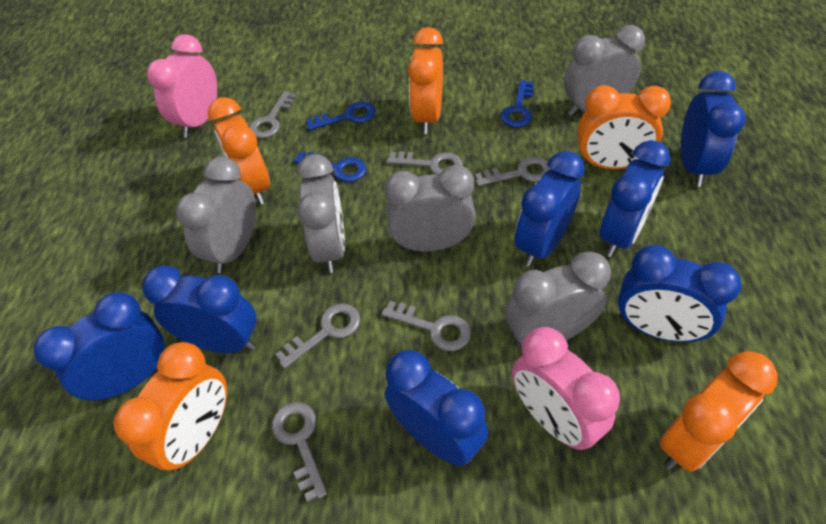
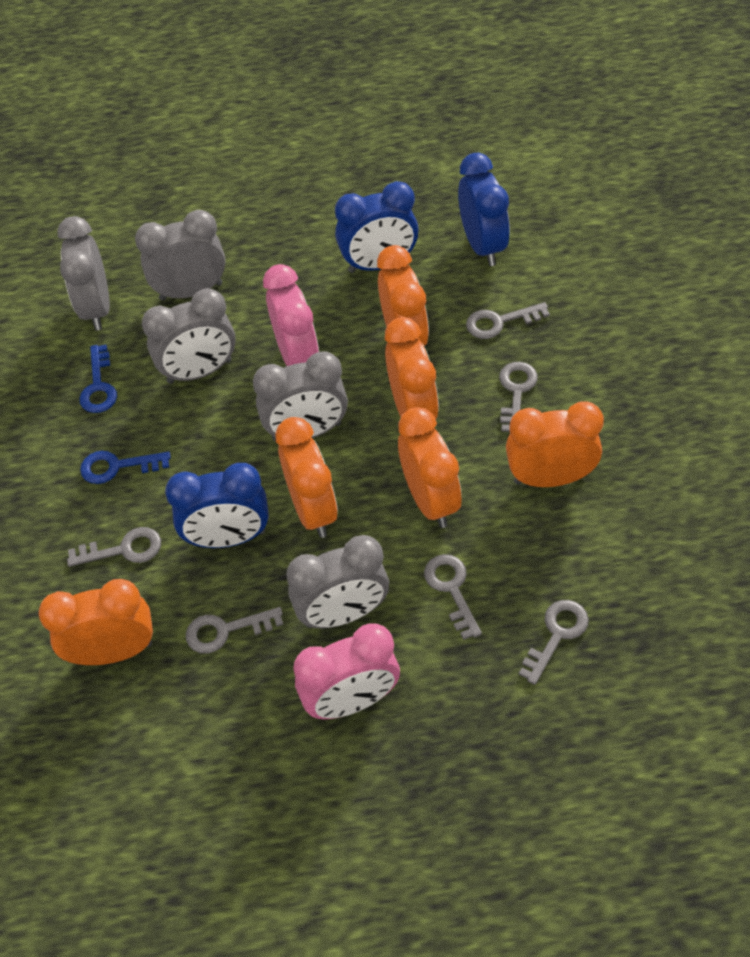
blue clock: 7 -> 3
blue key: 3 -> 2
orange clock: 5 -> 6

